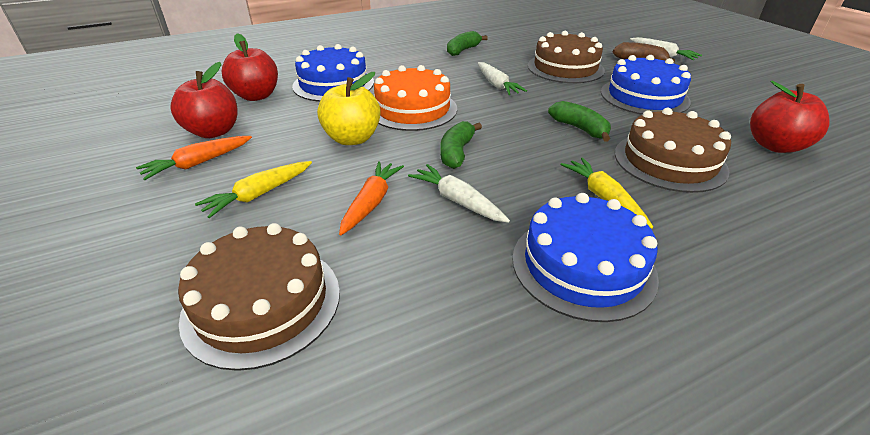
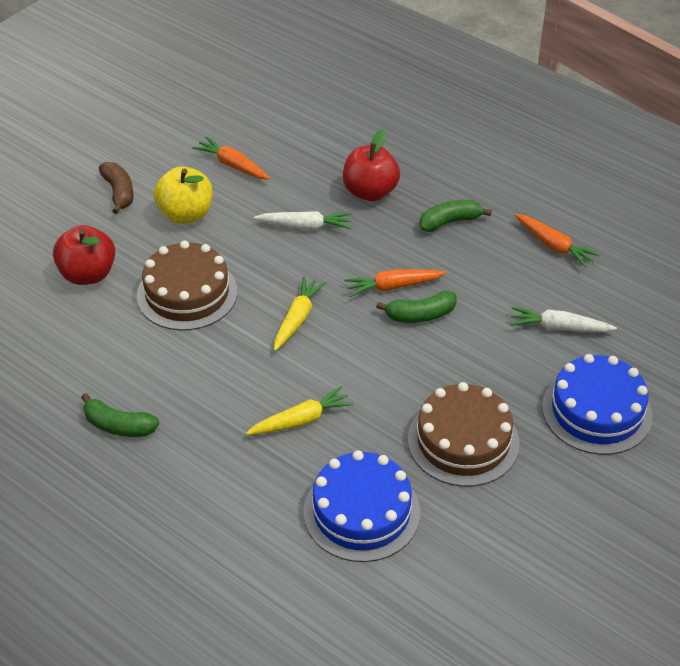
blue cake: 3 -> 2
brown cake: 3 -> 2
orange cake: 1 -> 0
orange carrot: 2 -> 3
red apple: 3 -> 2
white carrot: 3 -> 2

